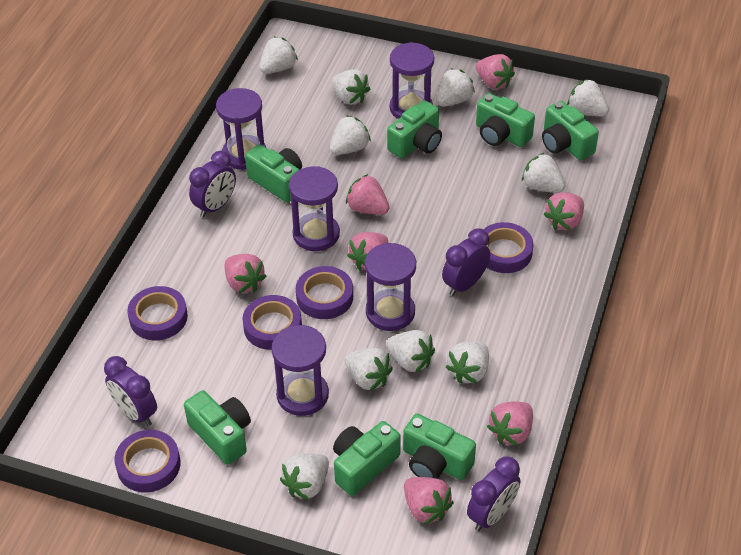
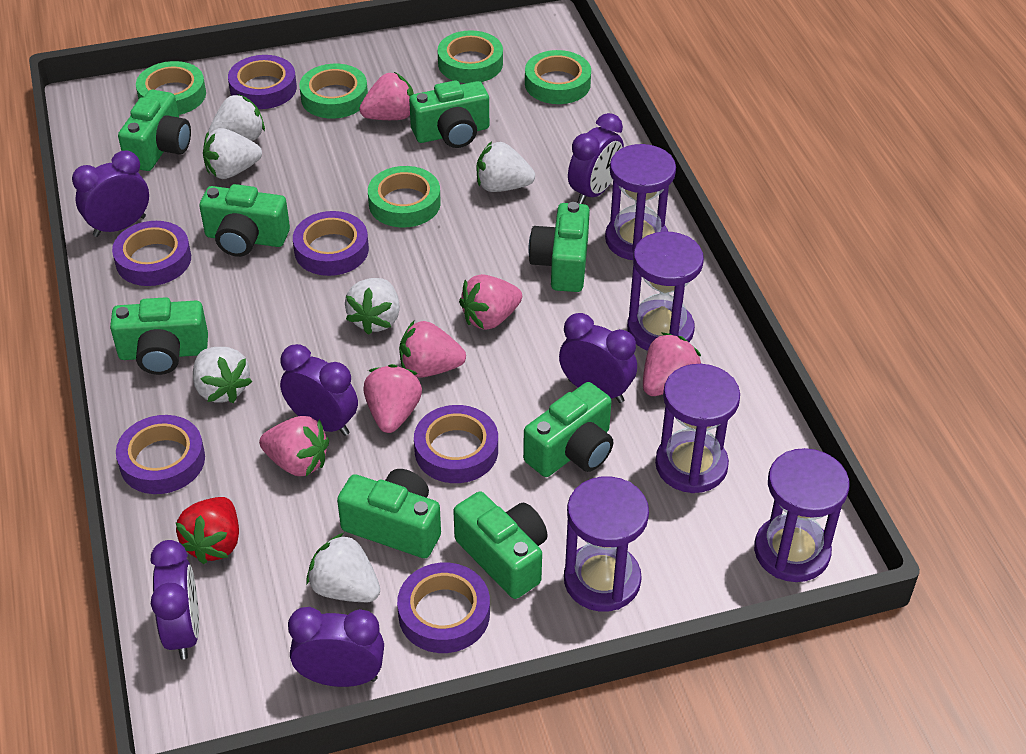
green camera: 7 -> 8
green tape: 0 -> 5
pink strawberry: 7 -> 6
purple clock: 4 -> 6
purple tape: 5 -> 6
red strawberry: 0 -> 1
white strawberry: 10 -> 6

